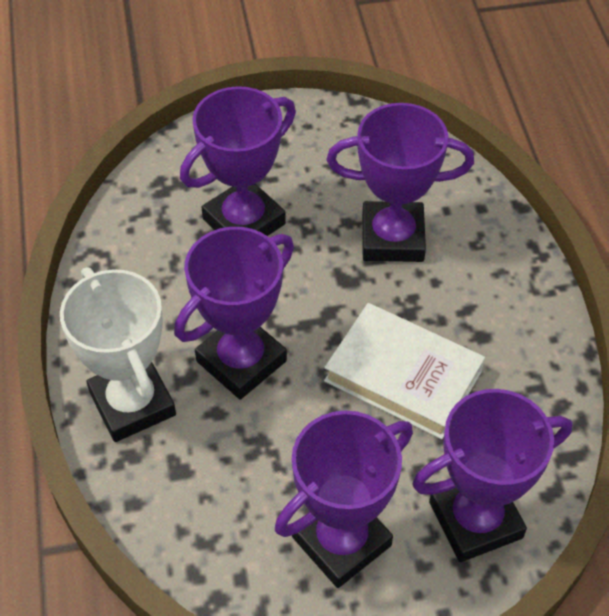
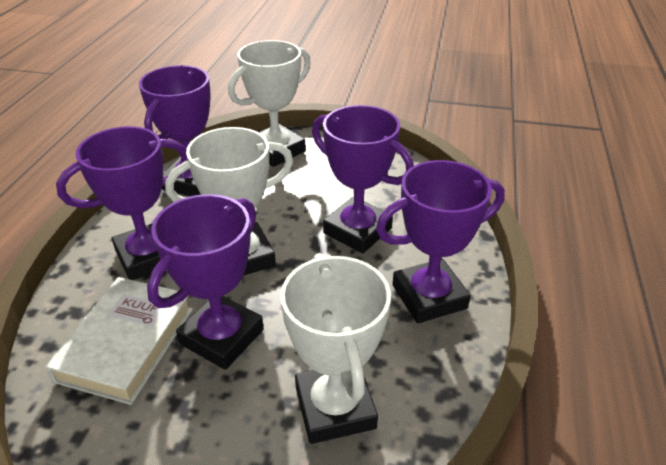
white trophy: 1 -> 3

